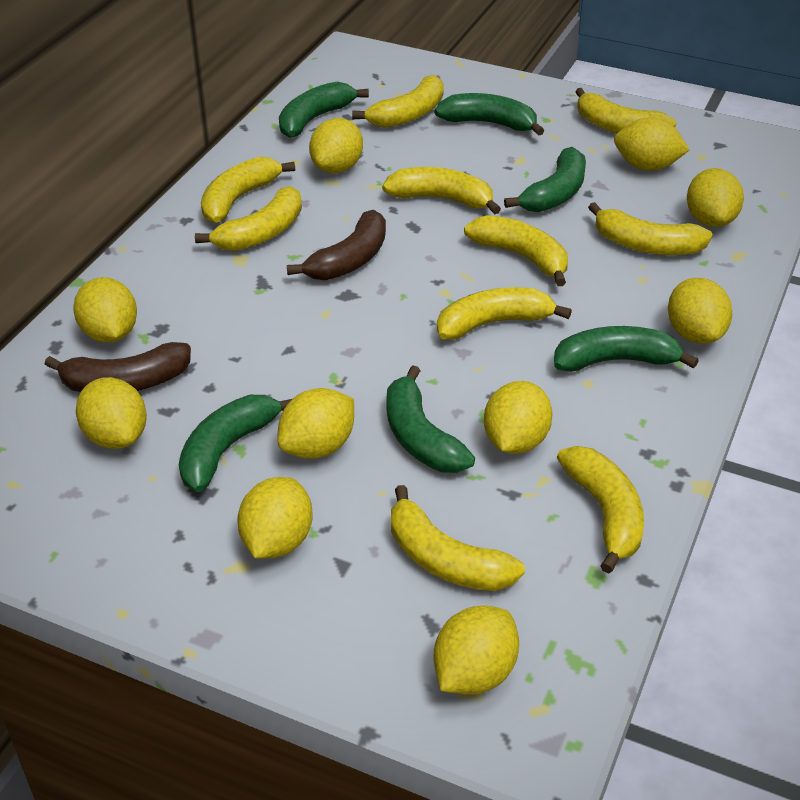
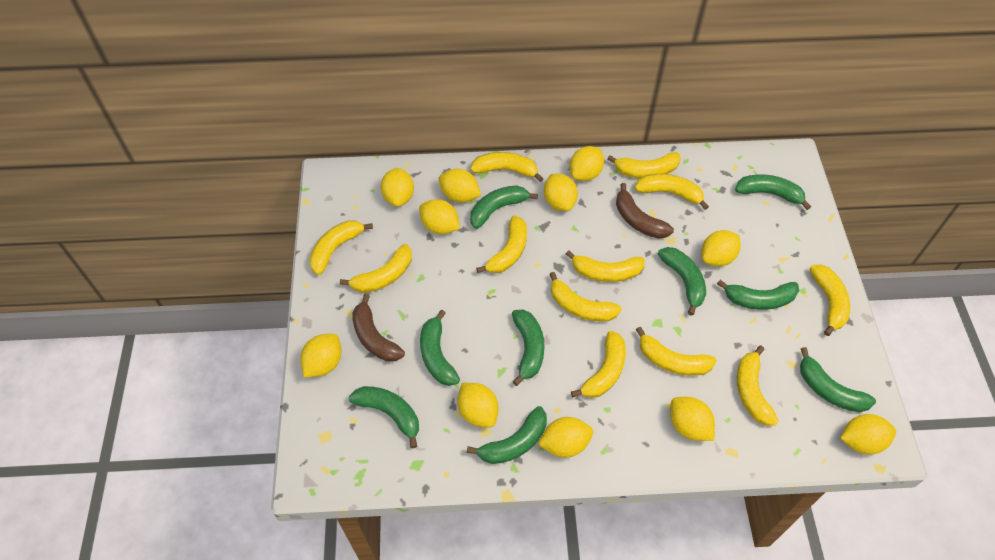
green banana: 6 -> 9
yellow banana: 10 -> 12
yellow lemon: 10 -> 11

